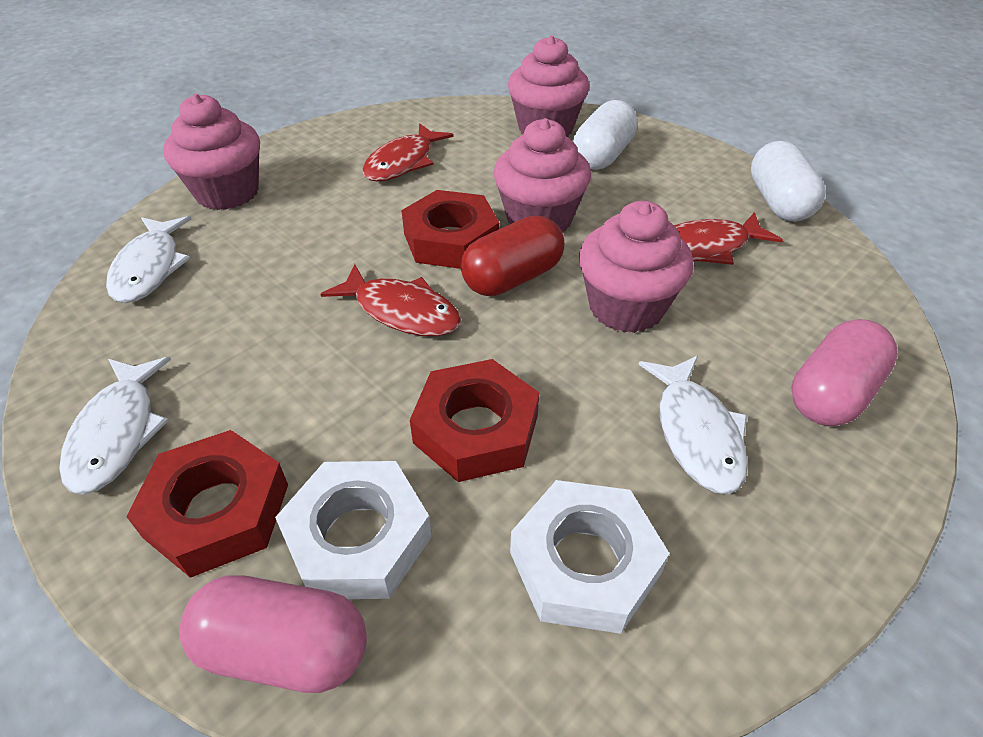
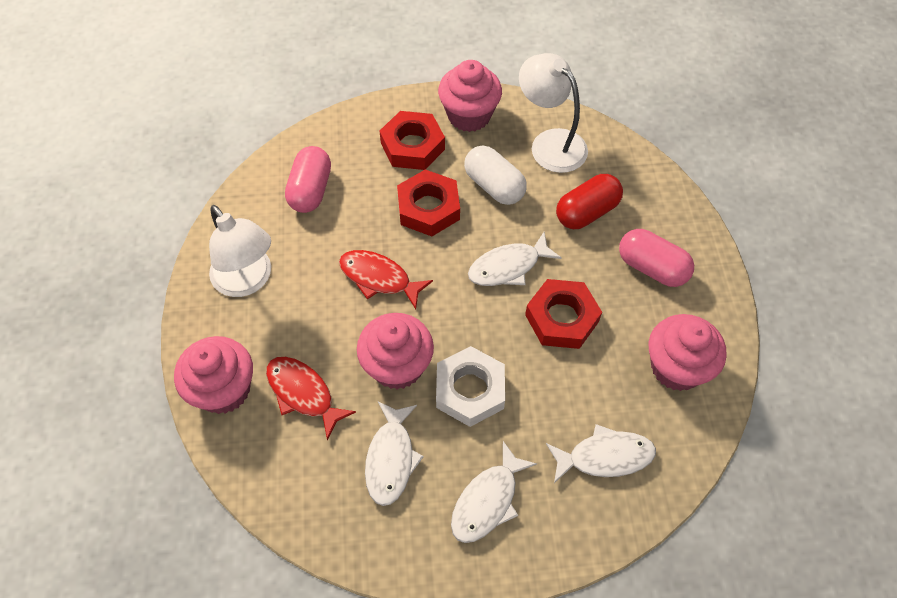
red fish: 3 -> 2
white capsule: 2 -> 1
white fish: 3 -> 4
white lamp: 0 -> 2
white nut: 2 -> 1

